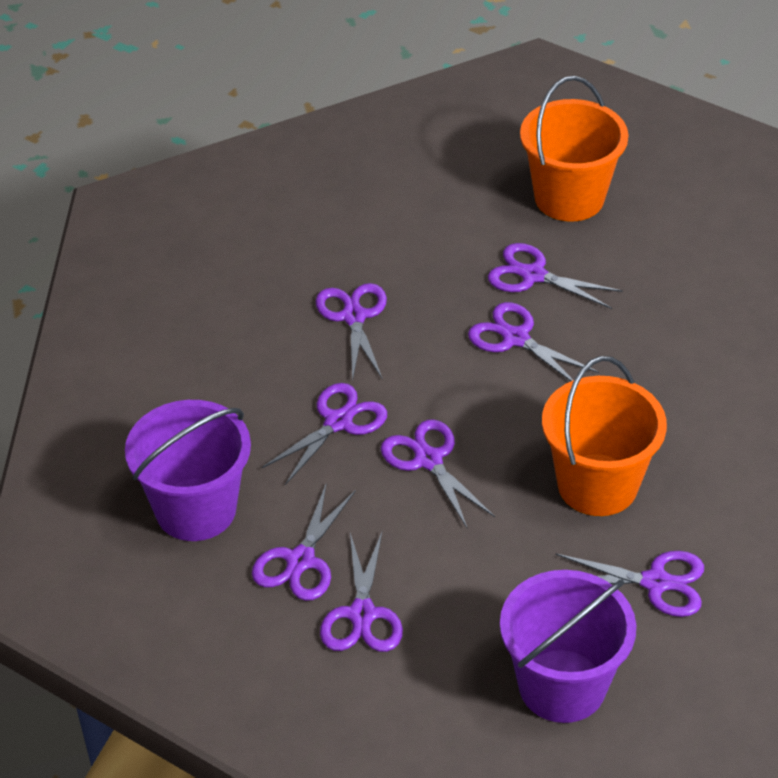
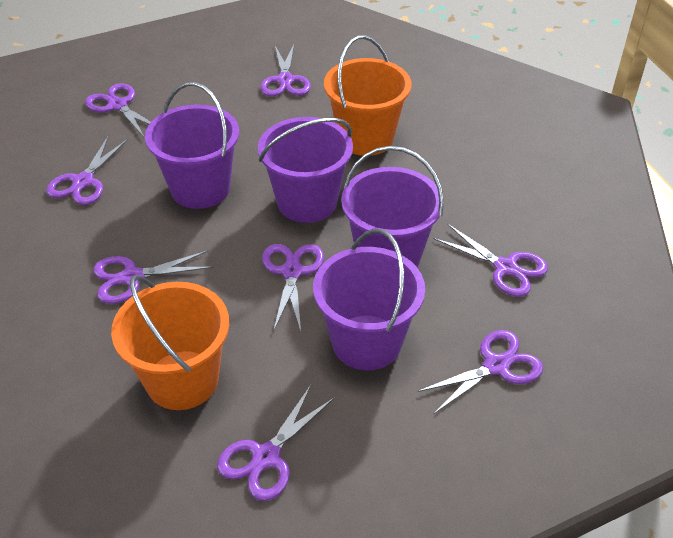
purple bucket: 2 -> 4

